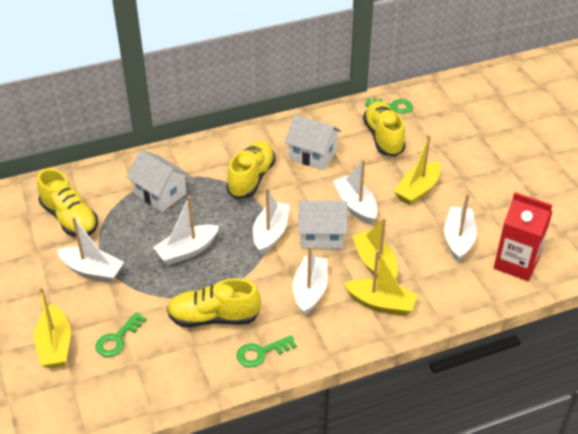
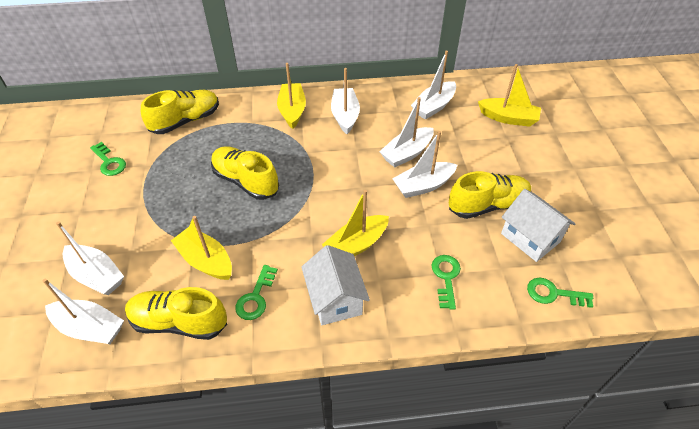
green key: 3 -> 4
red carton: 1 -> 0
white house: 3 -> 2

